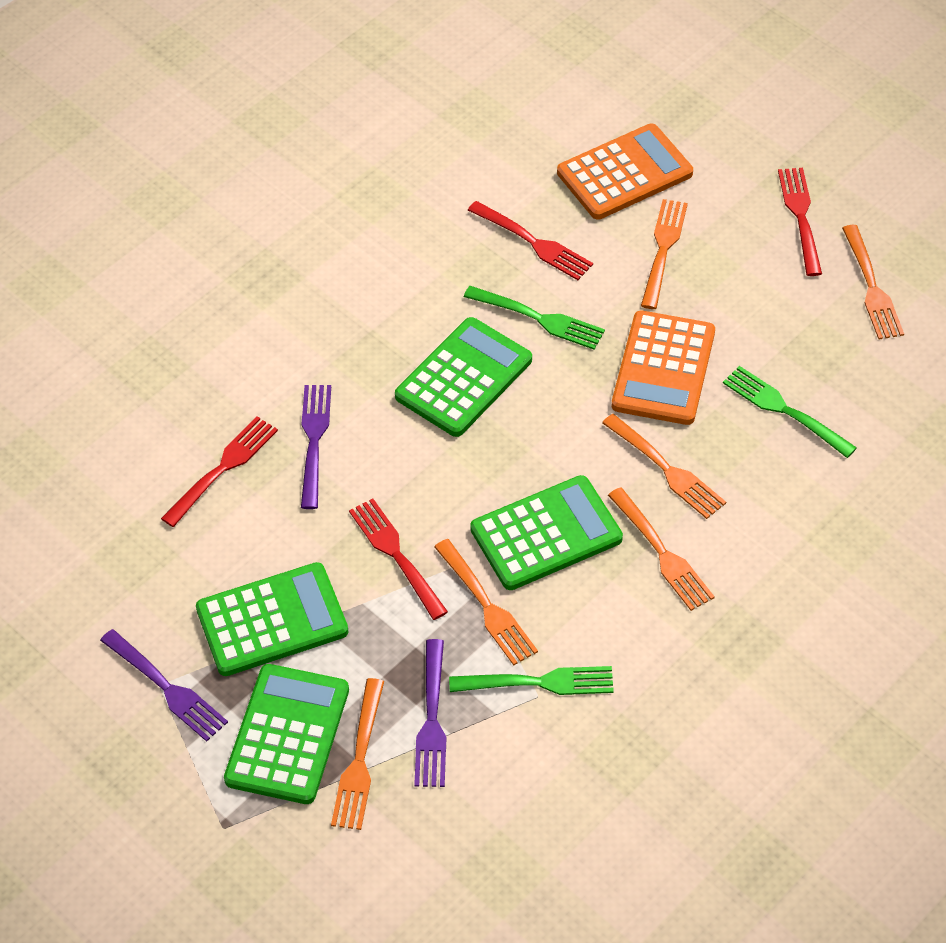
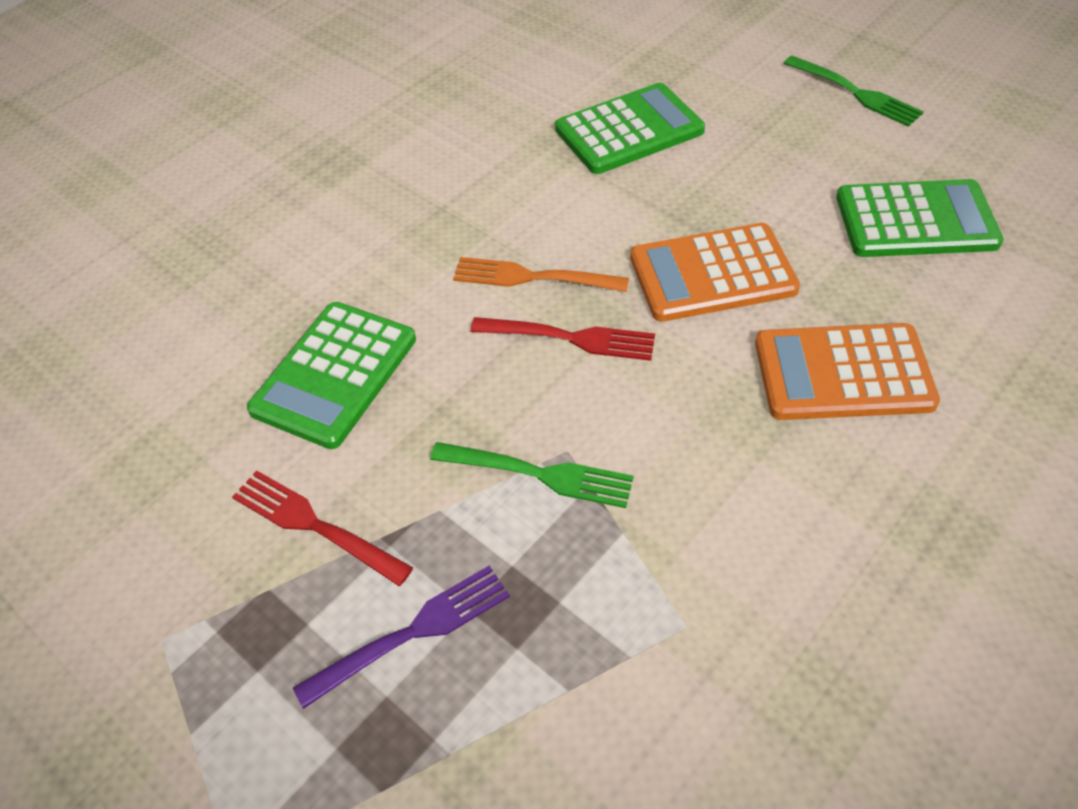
green calculator: 4 -> 3
green fork: 3 -> 2
orange fork: 6 -> 1
purple fork: 3 -> 1
red fork: 4 -> 2

